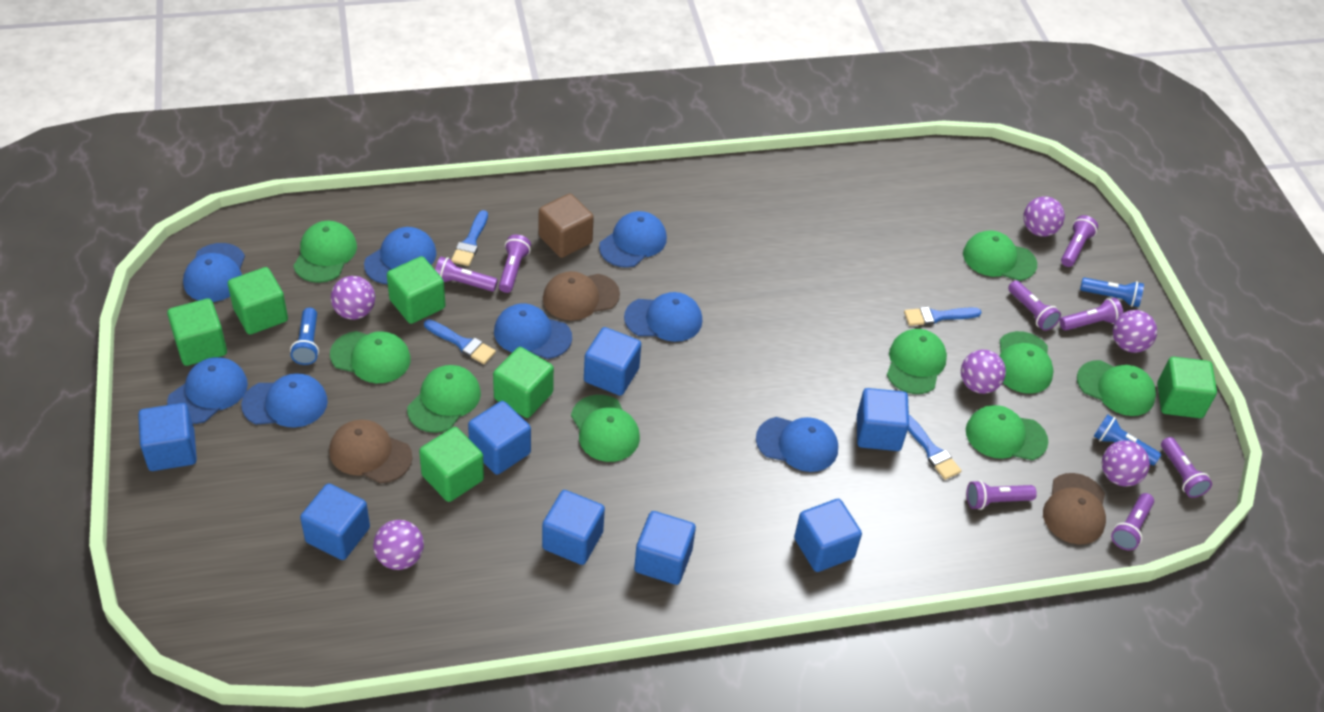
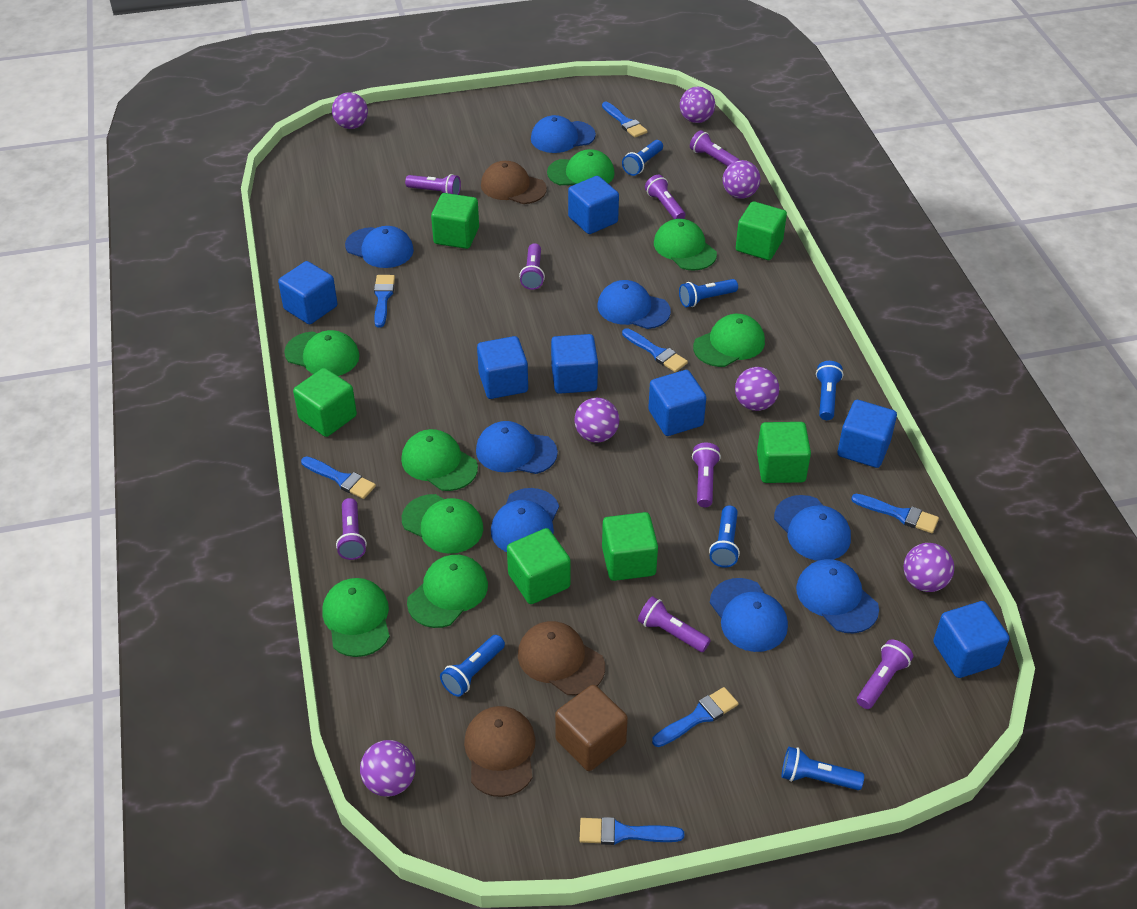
blue brush: 4 -> 7
blue cube: 8 -> 7
blue flashlight: 3 -> 6
green cap: 9 -> 8
purple ball: 6 -> 7

